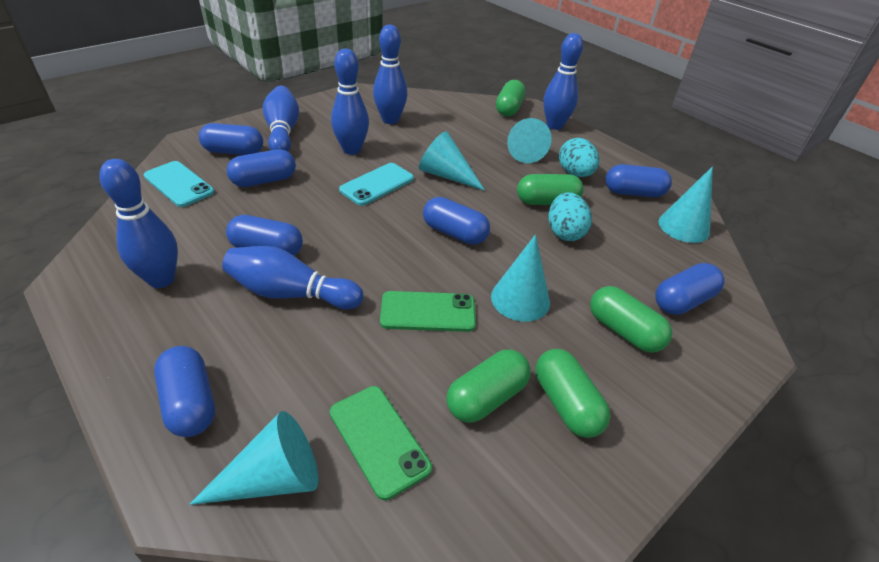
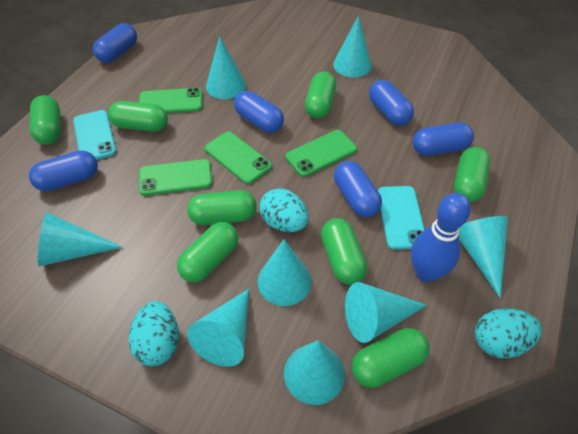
blue bowling pin: 6 -> 1
blue capsule: 7 -> 6
green capsule: 5 -> 8
green phone: 2 -> 4
turquoise cone: 5 -> 8
turquoise egg: 2 -> 3

